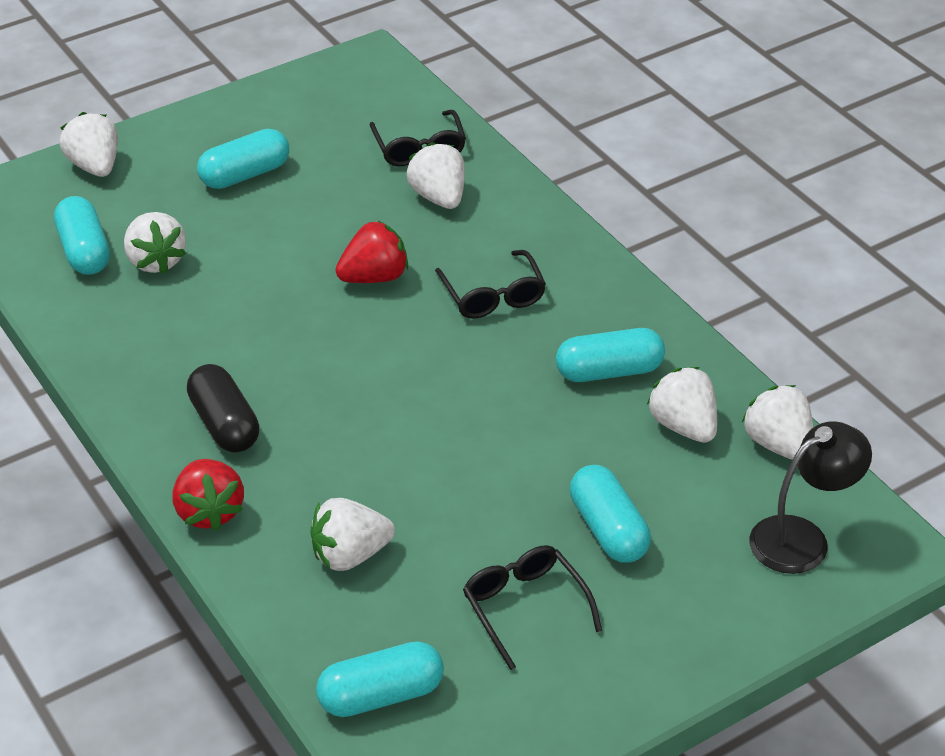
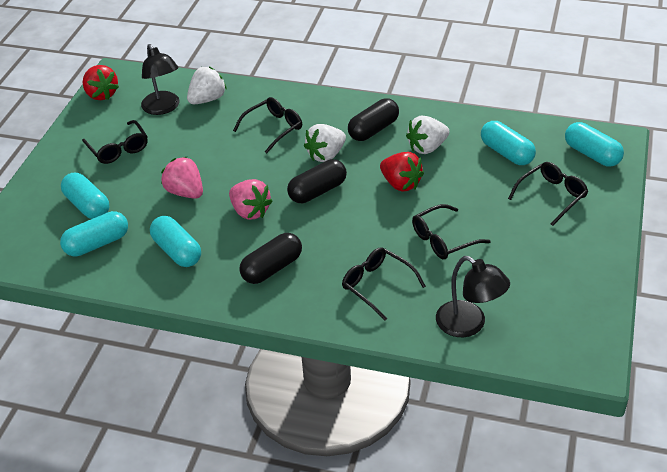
black capsule: 1 -> 3
black glasses: 3 -> 5
black lamp: 1 -> 2
pink strawberry: 0 -> 2
white strawberry: 6 -> 3

